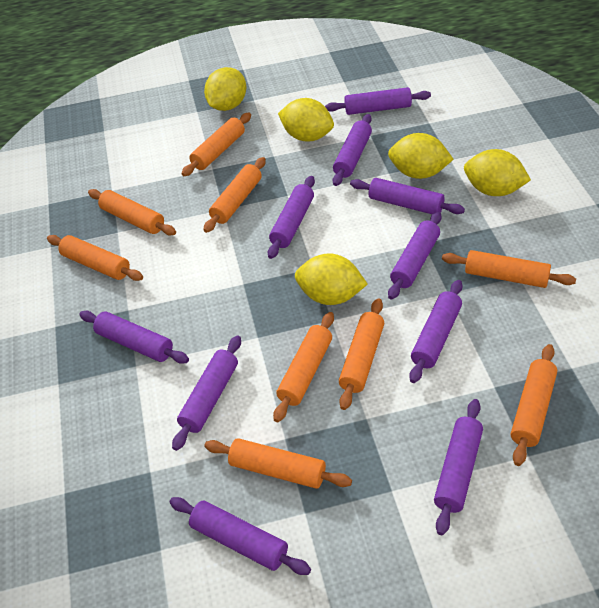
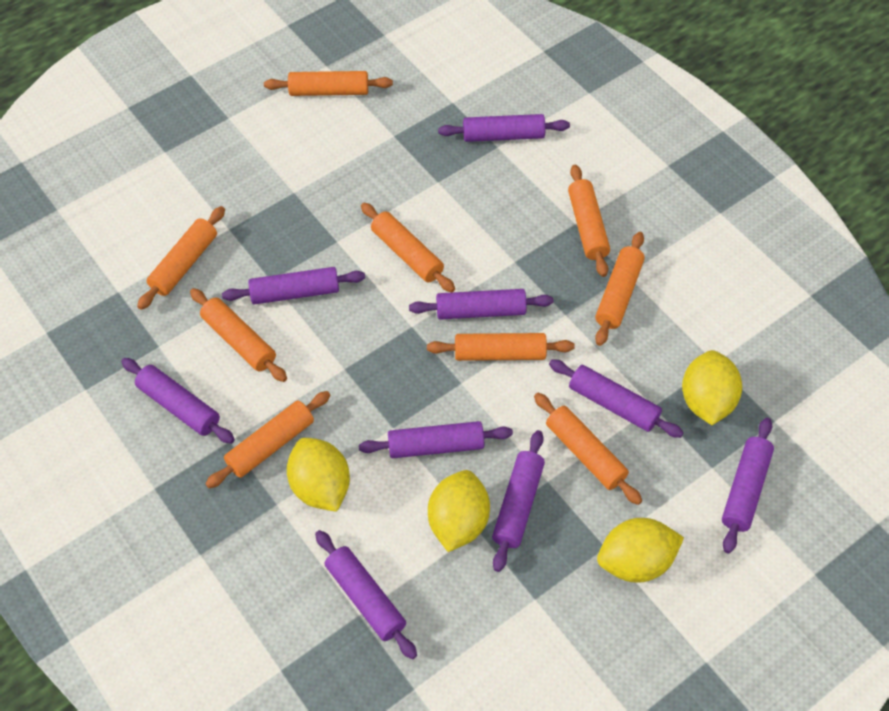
purple rolling pin: 10 -> 9
yellow lemon: 5 -> 4

